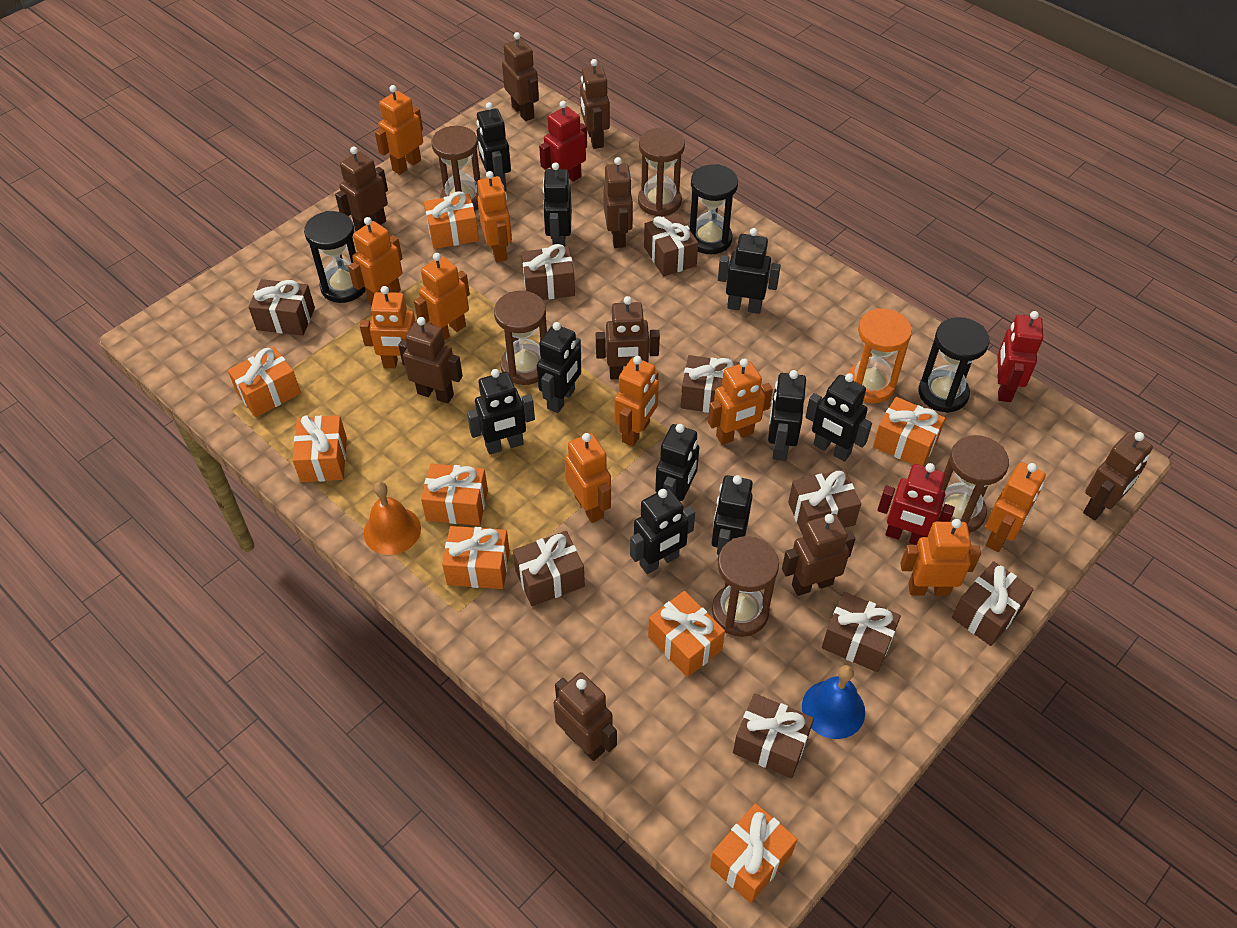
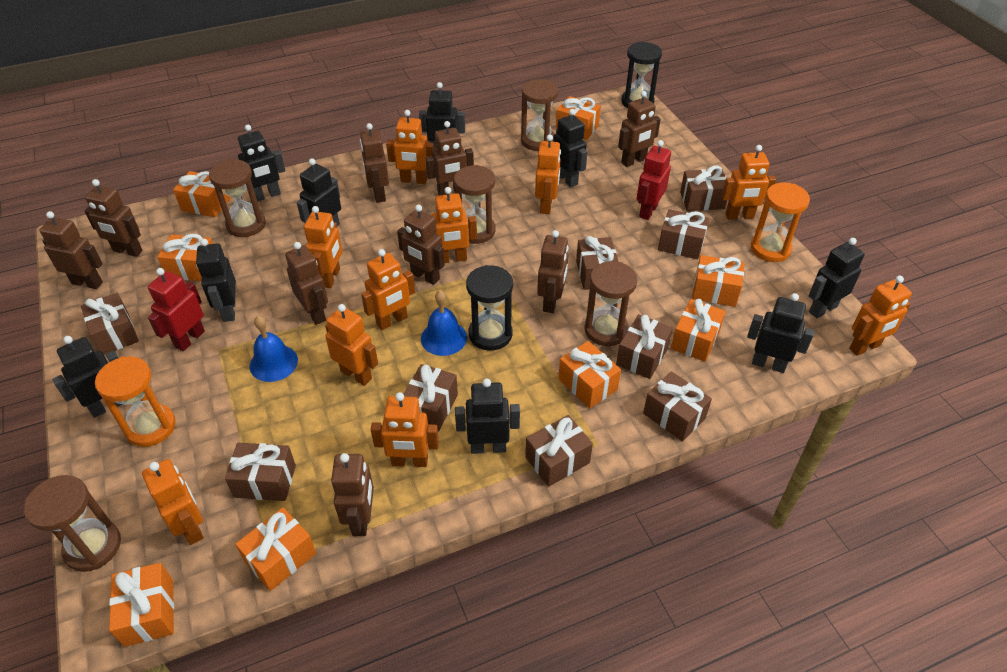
black hourglass: 3 -> 2
black robot: 10 -> 9
blue bell: 1 -> 2
orange bell: 1 -> 0
orange hourglass: 1 -> 2
red robot: 3 -> 2

